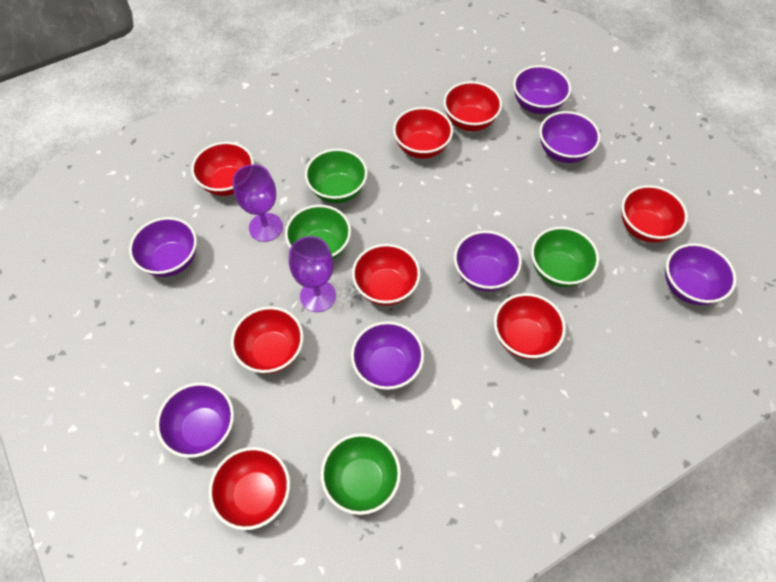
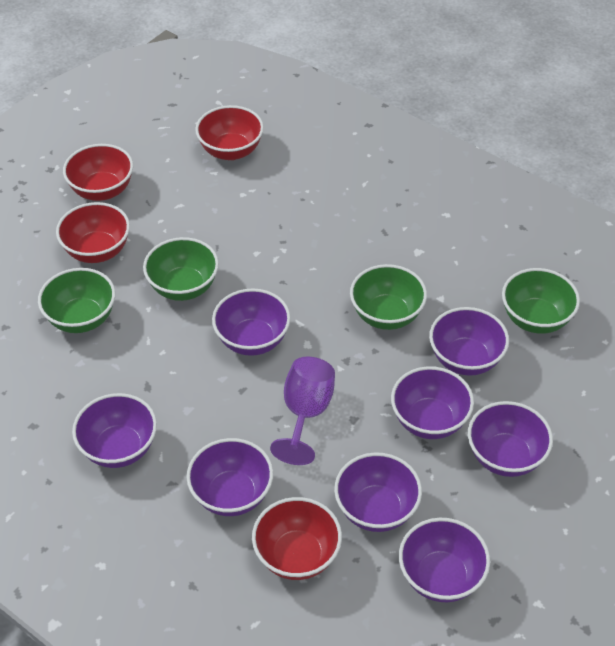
purple bowl: 7 -> 8
purple goblet: 2 -> 1
red bowl: 8 -> 4

